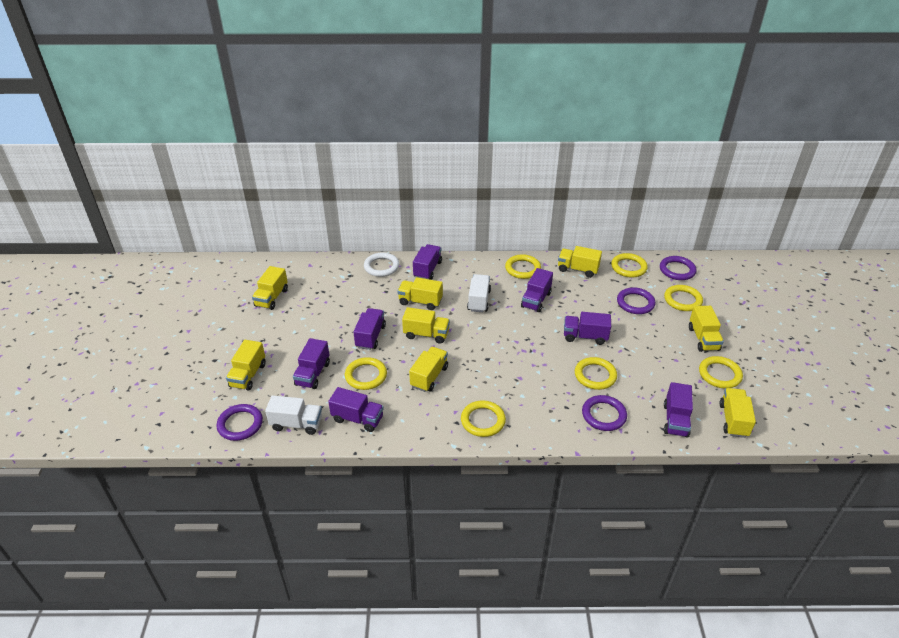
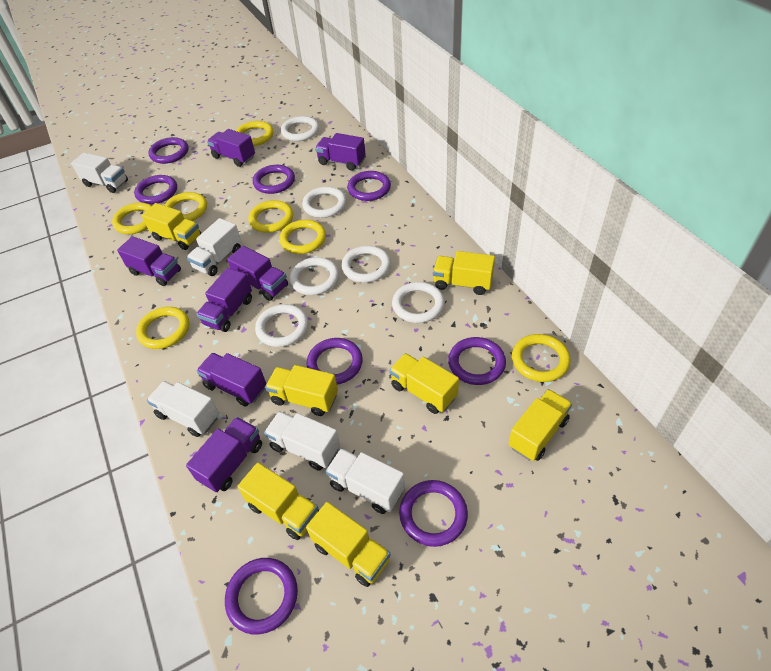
purple ring: 4 -> 8
white ring: 1 -> 6
white truck: 2 -> 5
yellow truck: 8 -> 7

